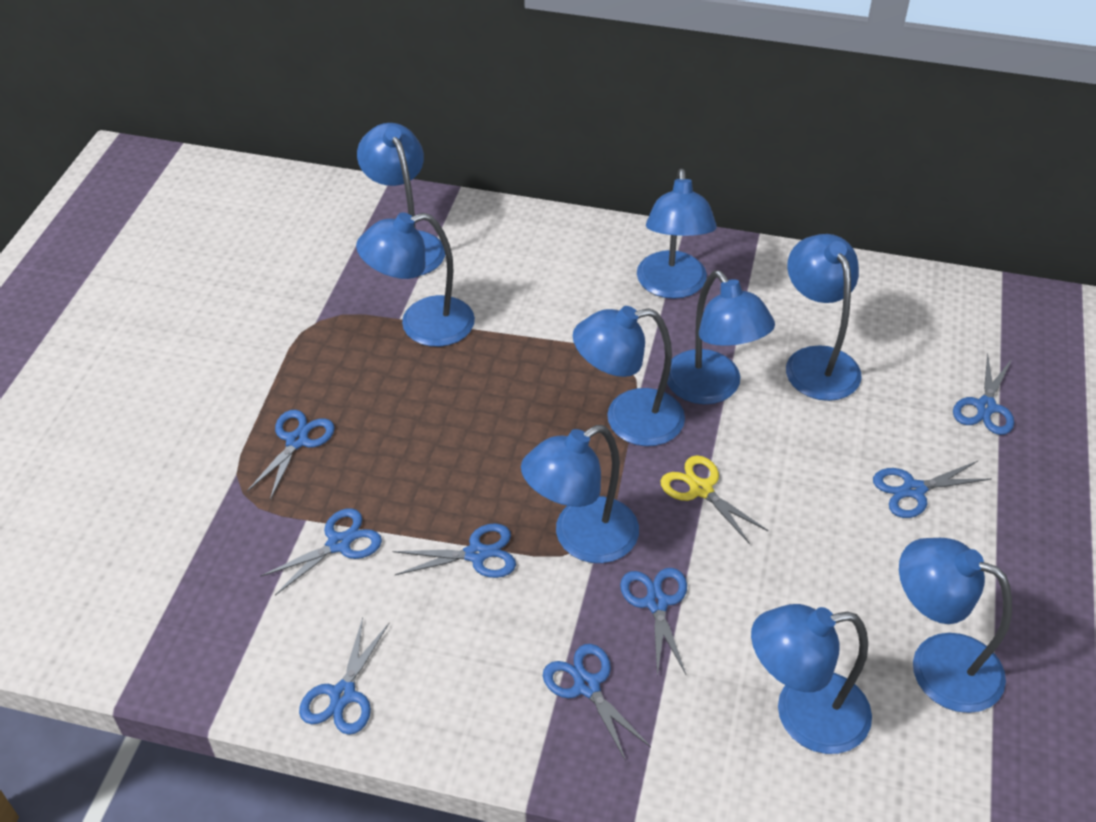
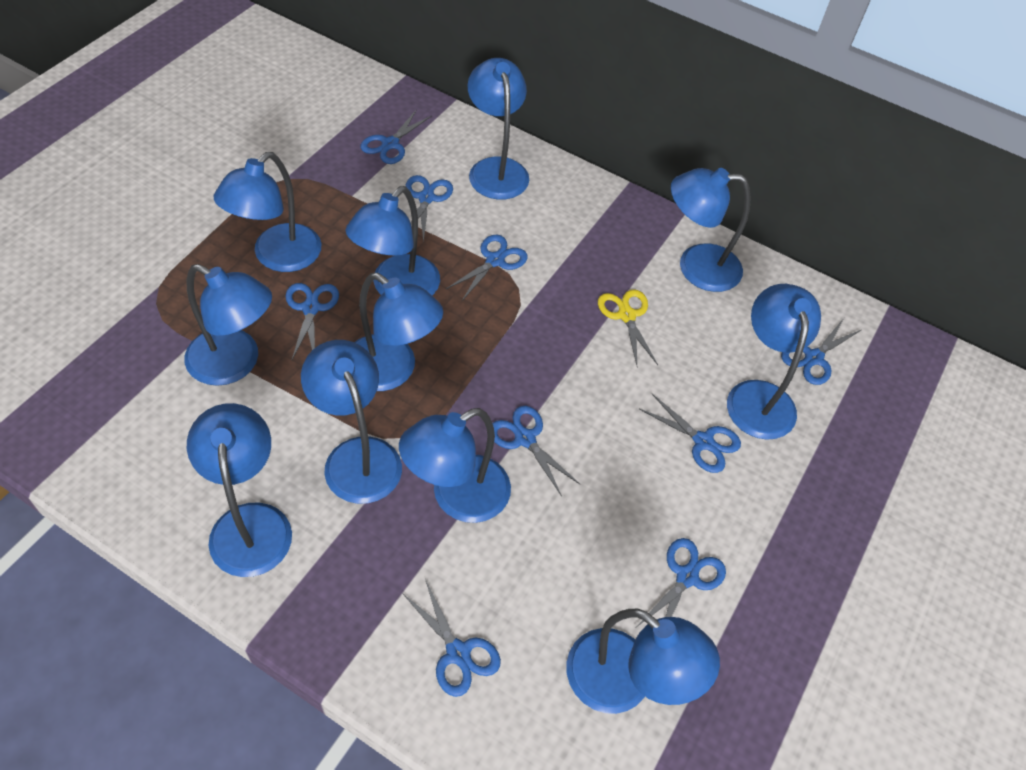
blue lamp: 9 -> 11
blue scissors: 8 -> 9

